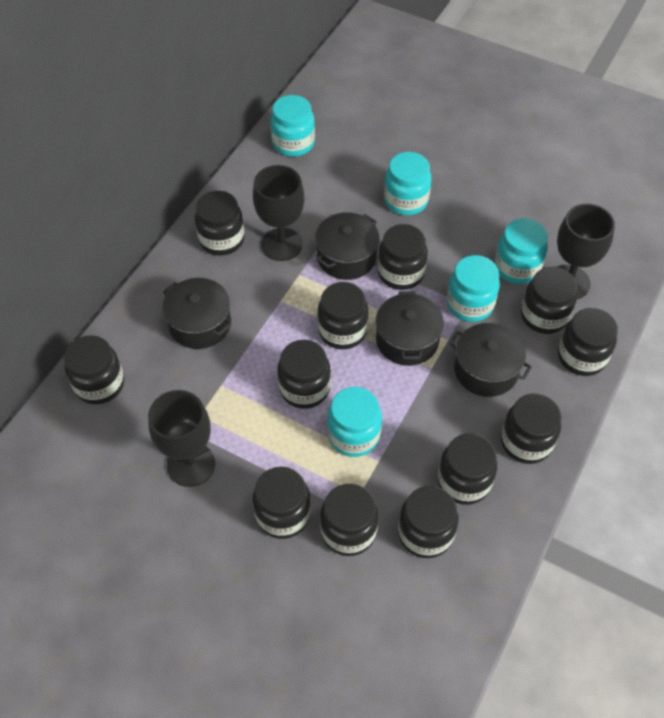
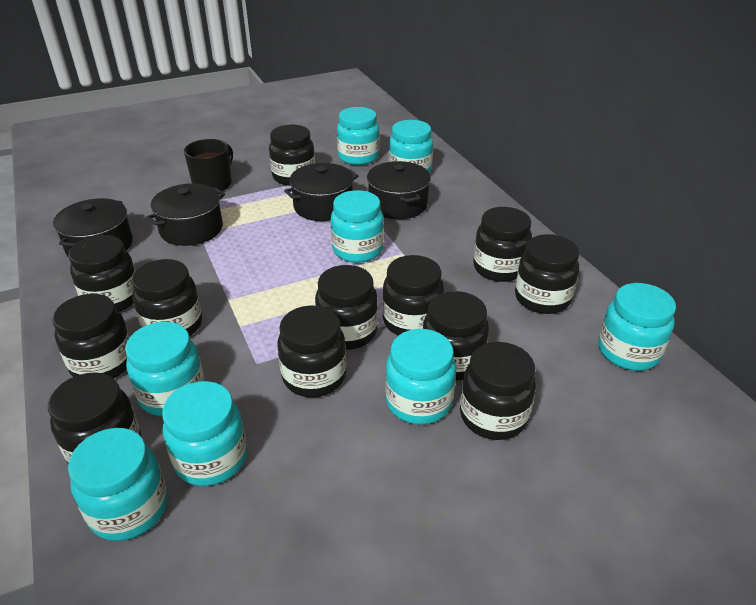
black goblet: 3 -> 0
black mug: 0 -> 1
turquoise jar: 5 -> 8

